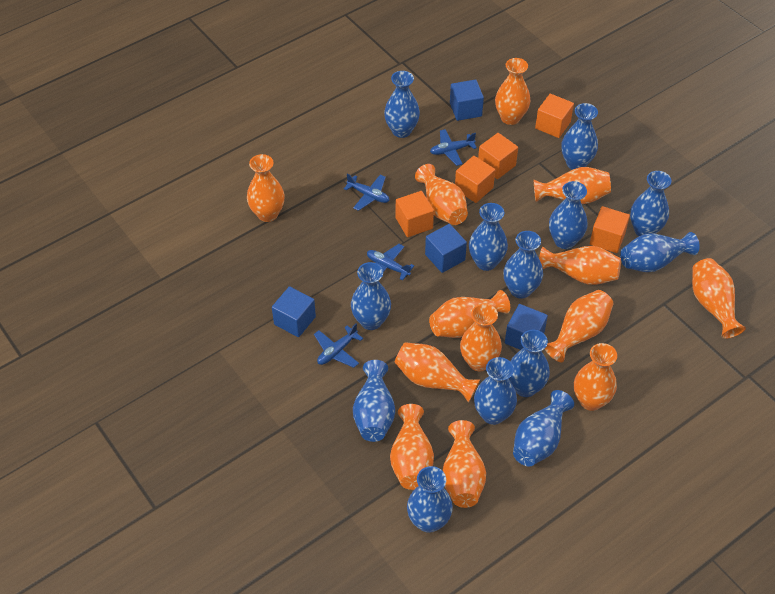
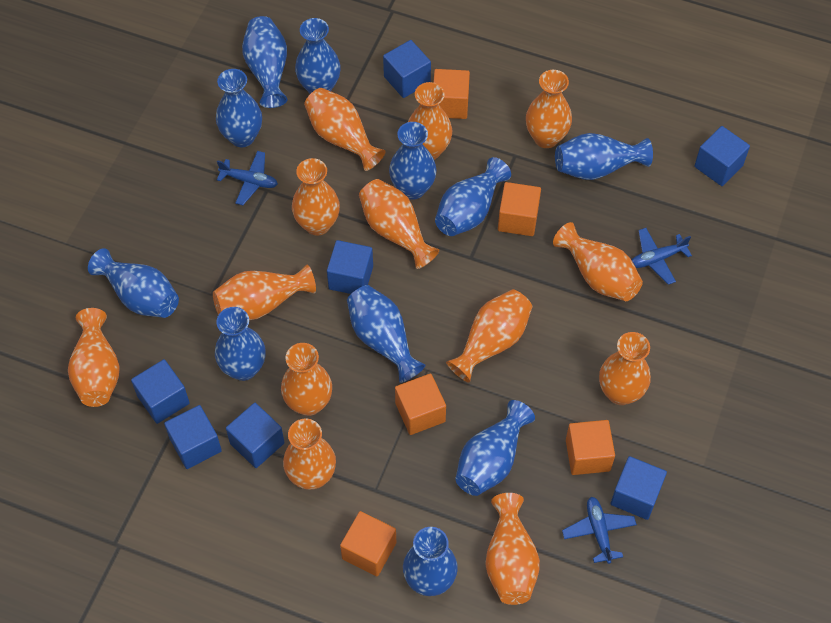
blue cube: 4 -> 7
blue plane: 4 -> 3
blue vase: 13 -> 11

